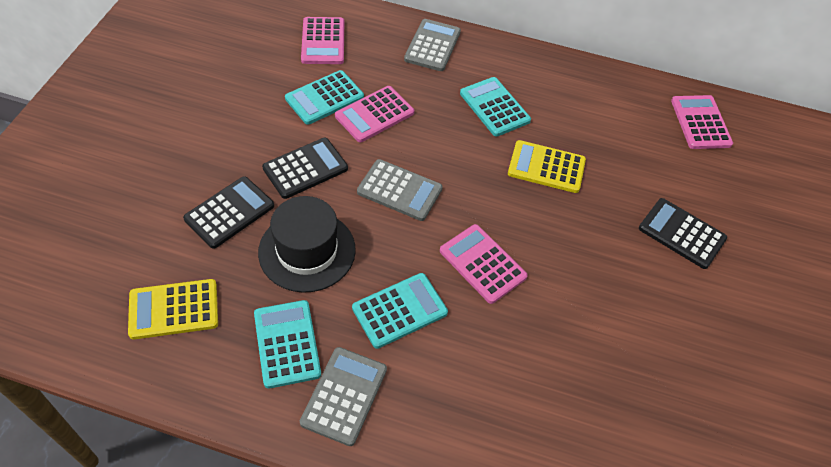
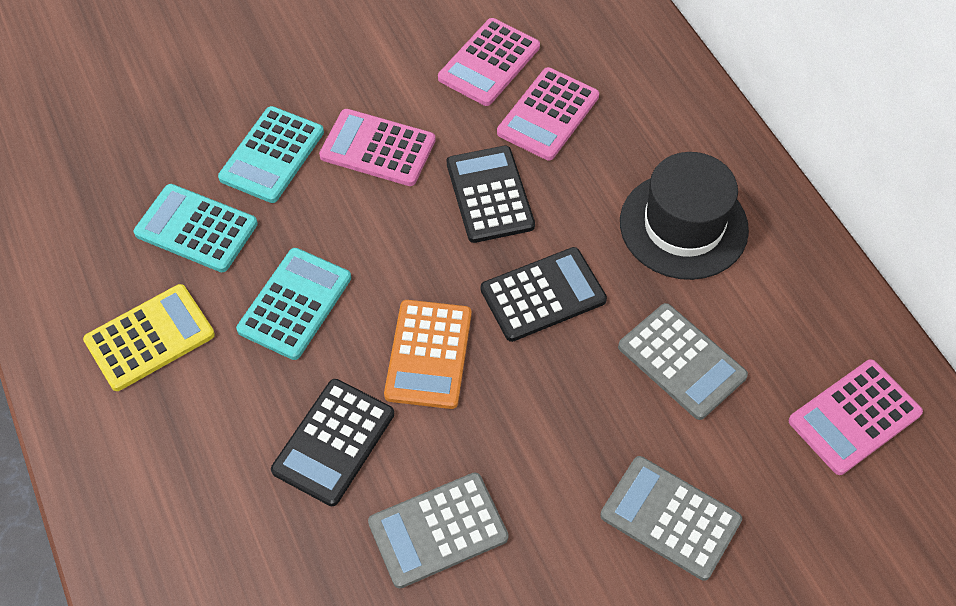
orange calculator: 0 -> 1
turquoise calculator: 4 -> 3
yellow calculator: 2 -> 1

